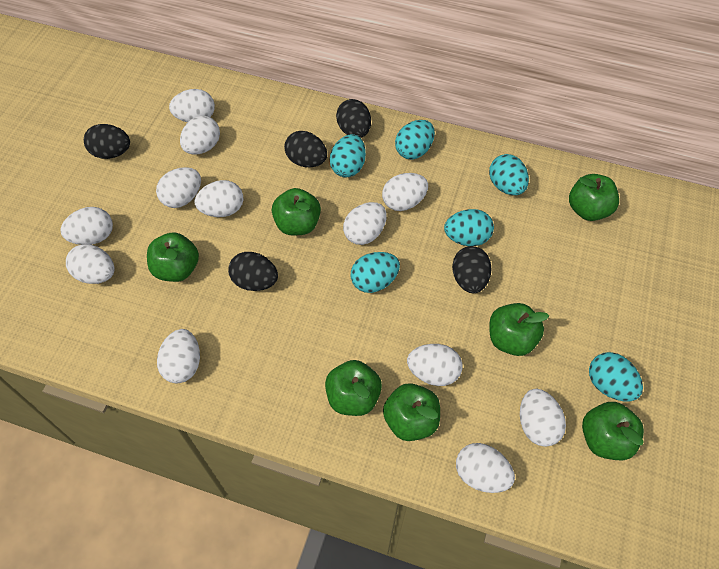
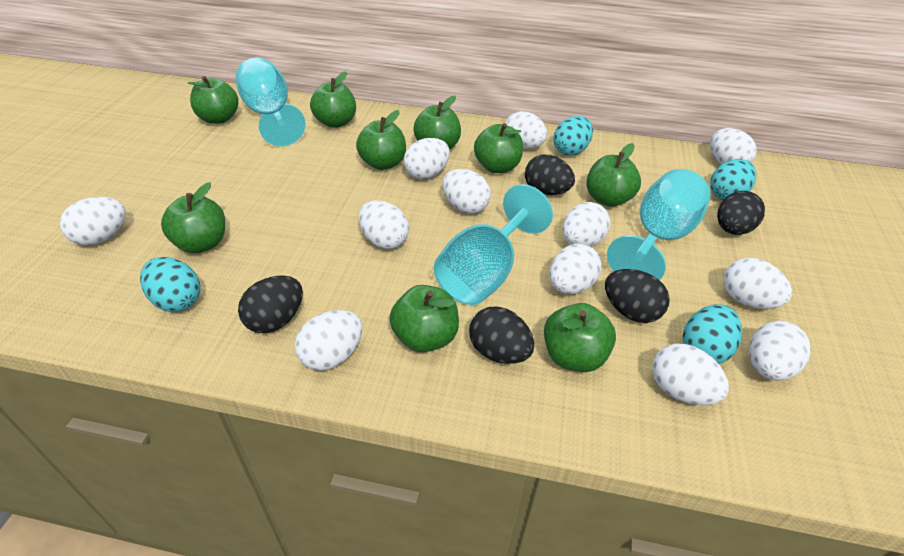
green apple: 7 -> 9
turquoise egg: 6 -> 4
turquoise goblet: 0 -> 3

